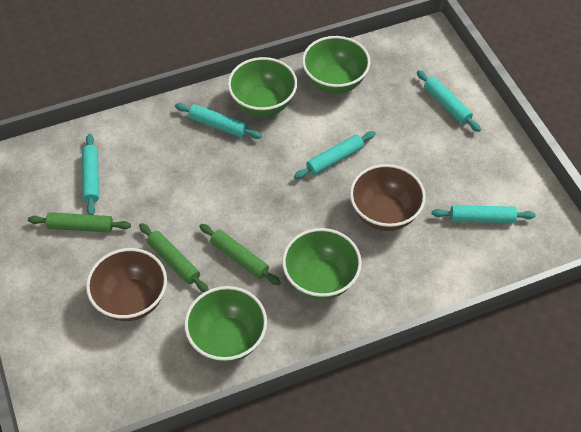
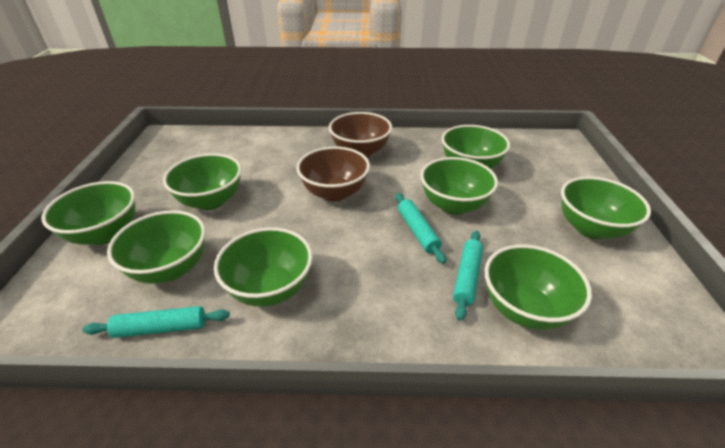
green bowl: 4 -> 8
green rolling pin: 3 -> 0
turquoise rolling pin: 5 -> 3

